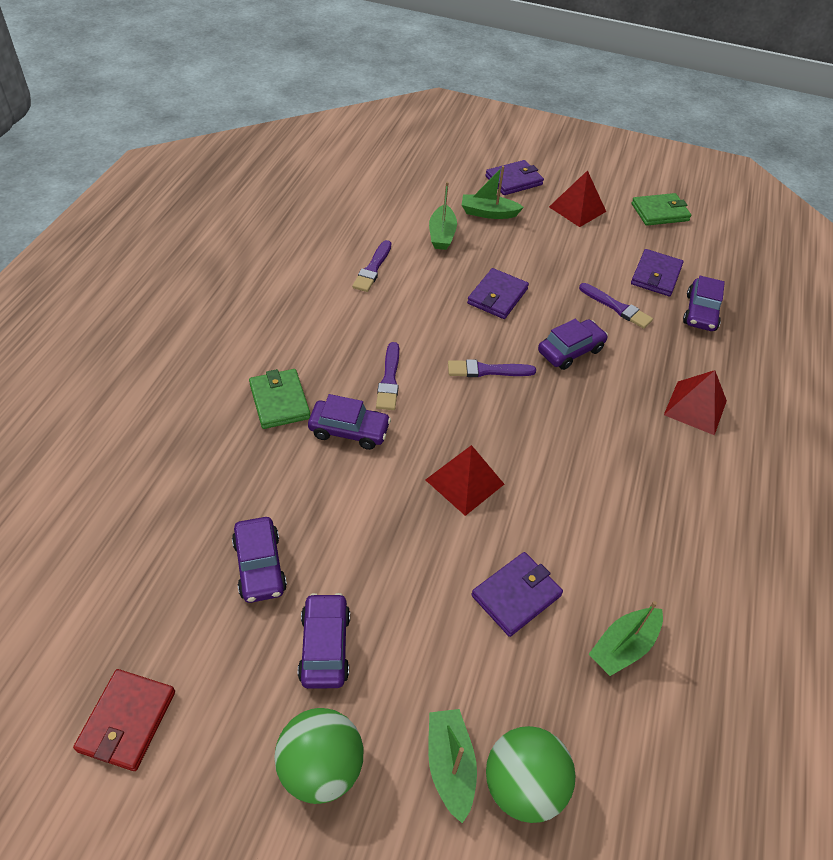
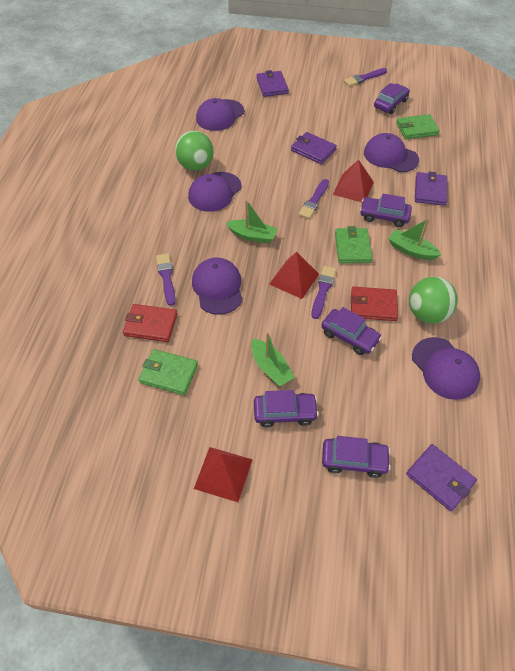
green boat: 4 -> 3
green wallet: 2 -> 3
purple cap: 0 -> 5
red wallet: 1 -> 2

